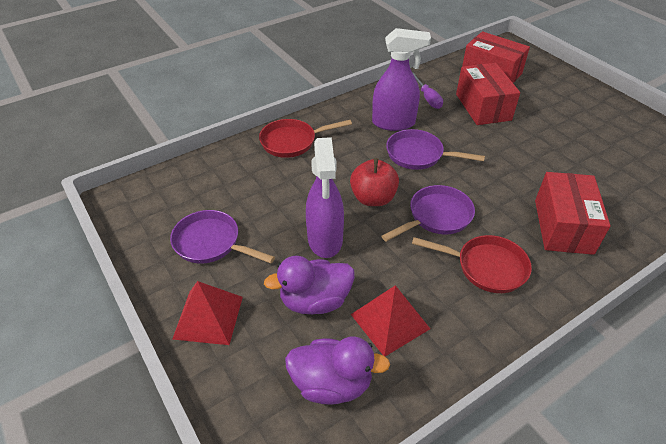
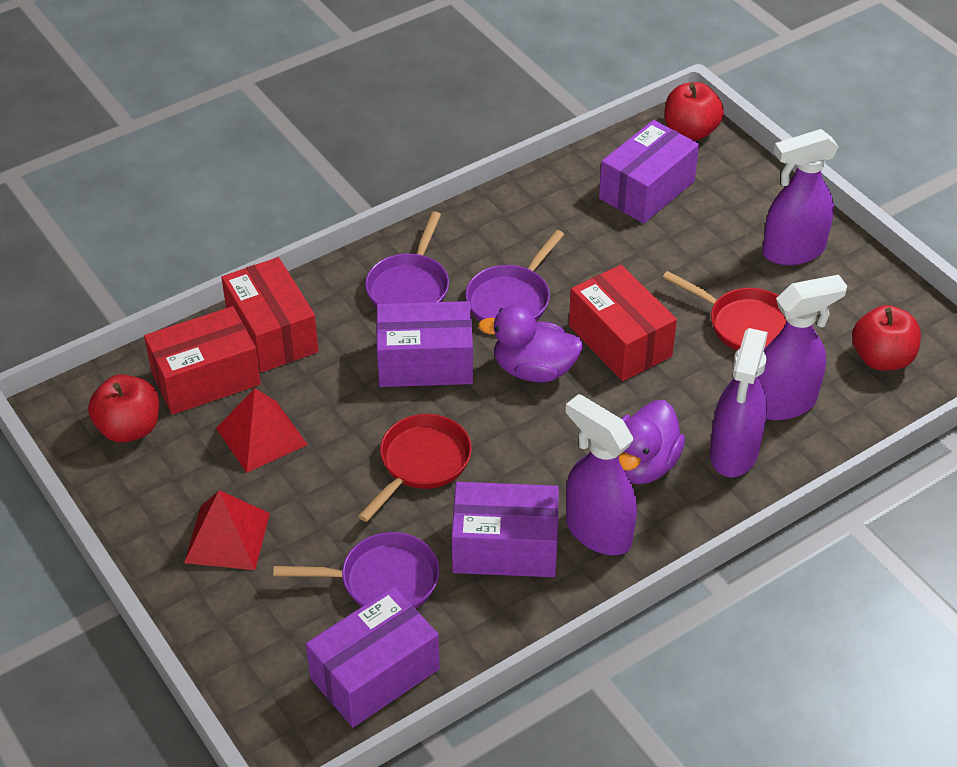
purple box: 0 -> 4
purple screwdriver: 1 -> 0
purple spray bottle: 2 -> 4
red apple: 1 -> 3

